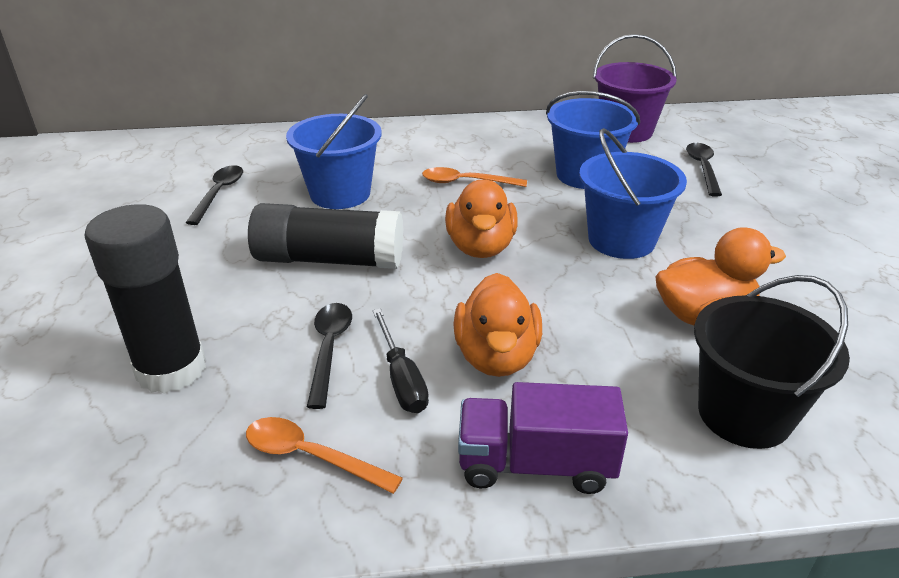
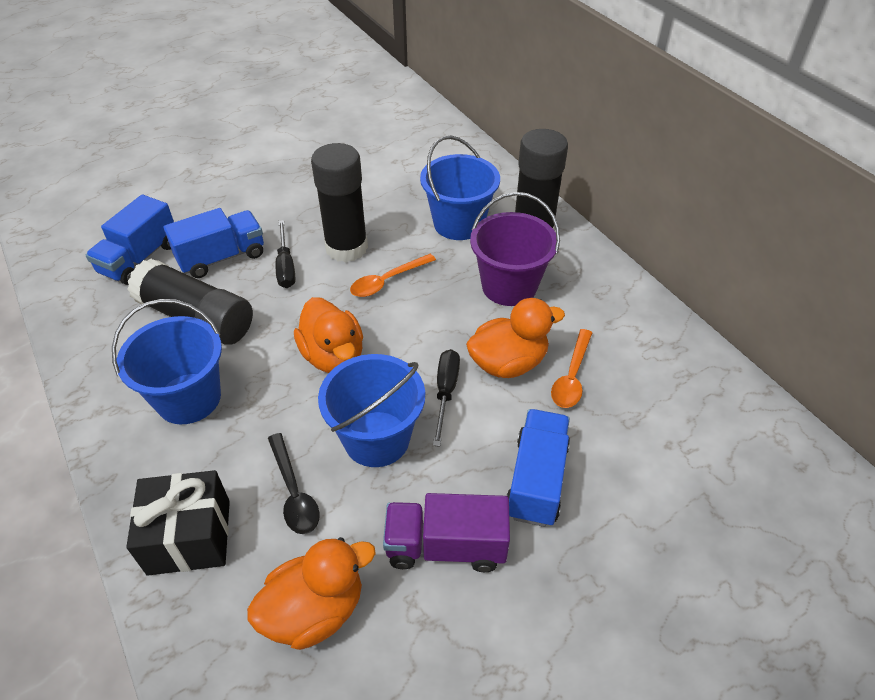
black bucket: 1 -> 0
black gift: 0 -> 1
black glue stick: 2 -> 3
black screwdriver: 1 -> 2
black spoon: 3 -> 1
blue truck: 0 -> 3

